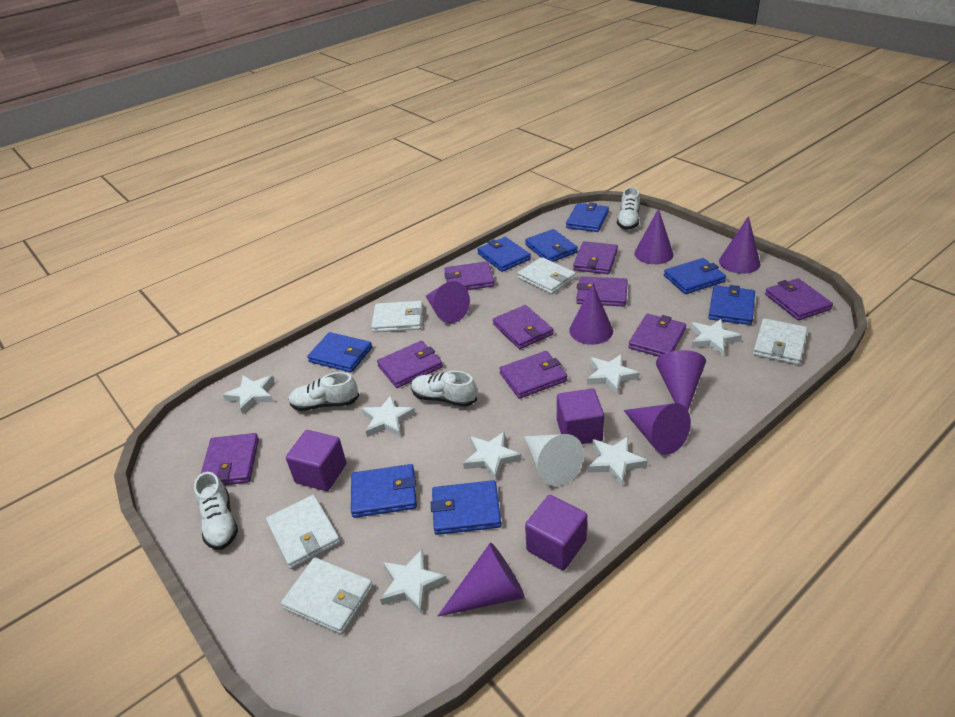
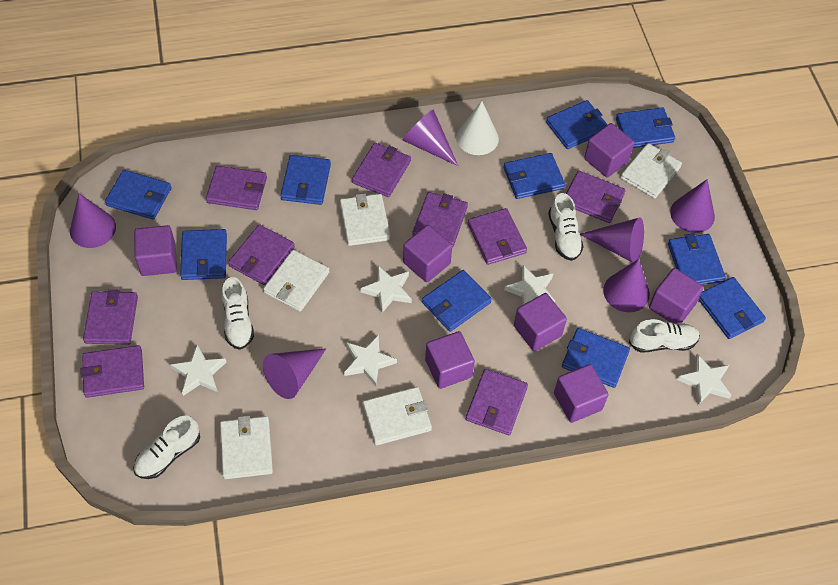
blue wallet: 8 -> 10
purple cone: 7 -> 6
purple cube: 3 -> 7
white star: 7 -> 5

